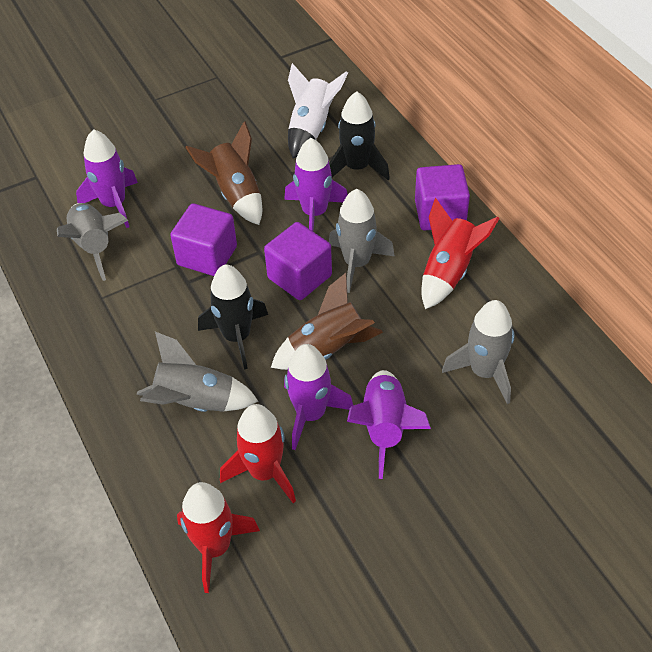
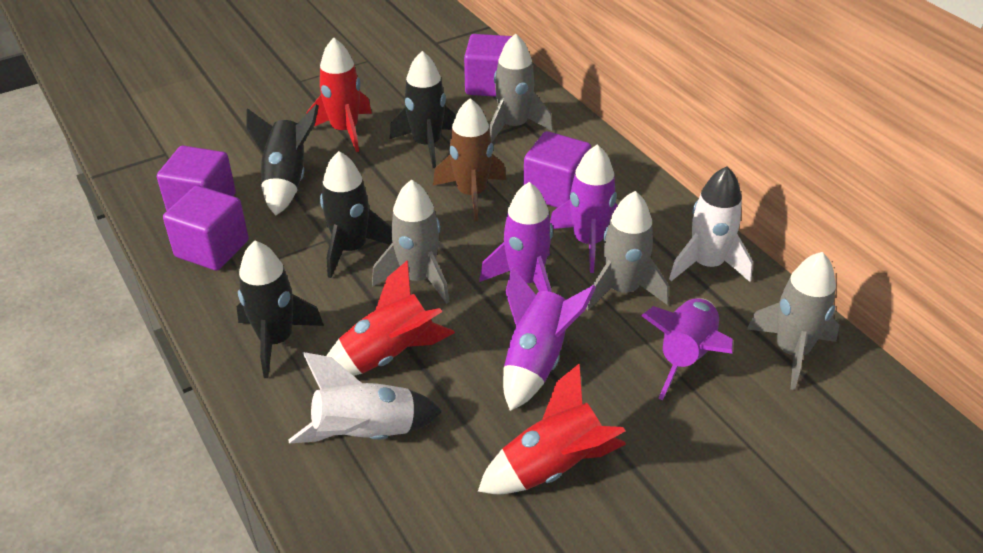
black rocket: 2 -> 4
brown rocket: 2 -> 1
purple cube: 3 -> 4
white rocket: 1 -> 2

